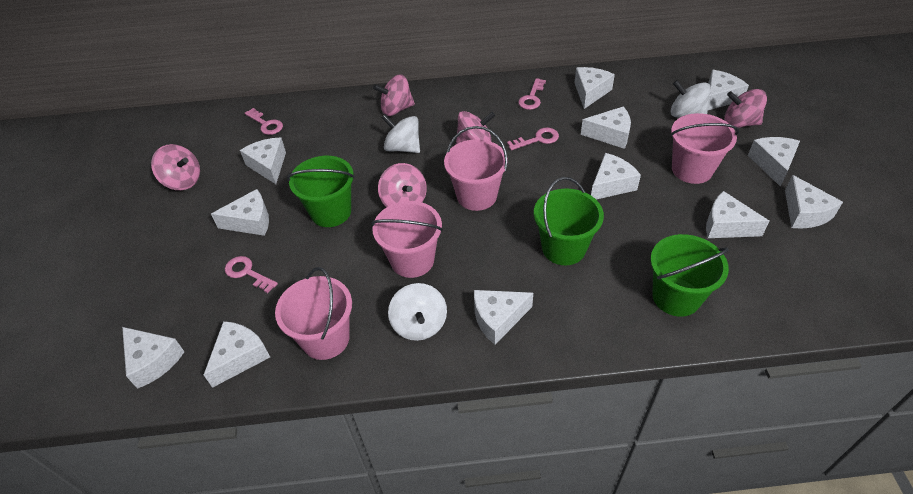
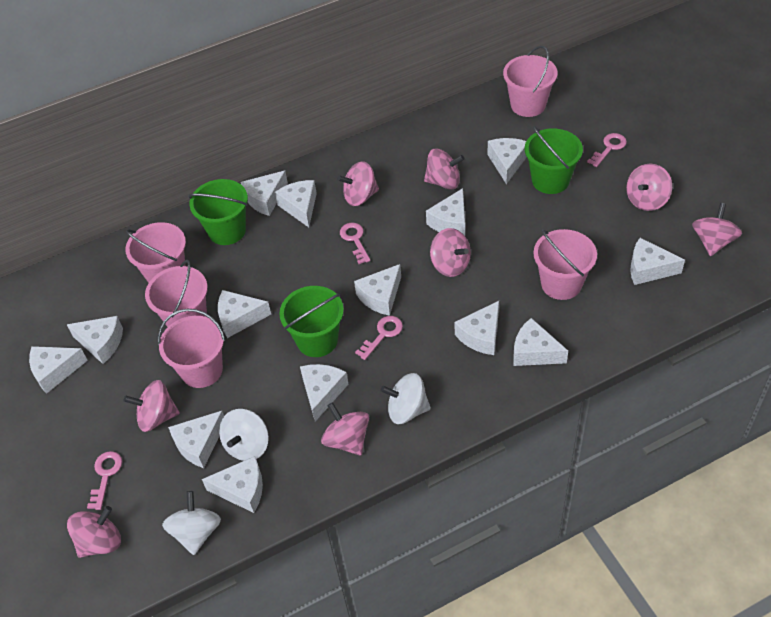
pink bucket: 4 -> 5
pink spinning top: 5 -> 8
white cheese: 12 -> 14

